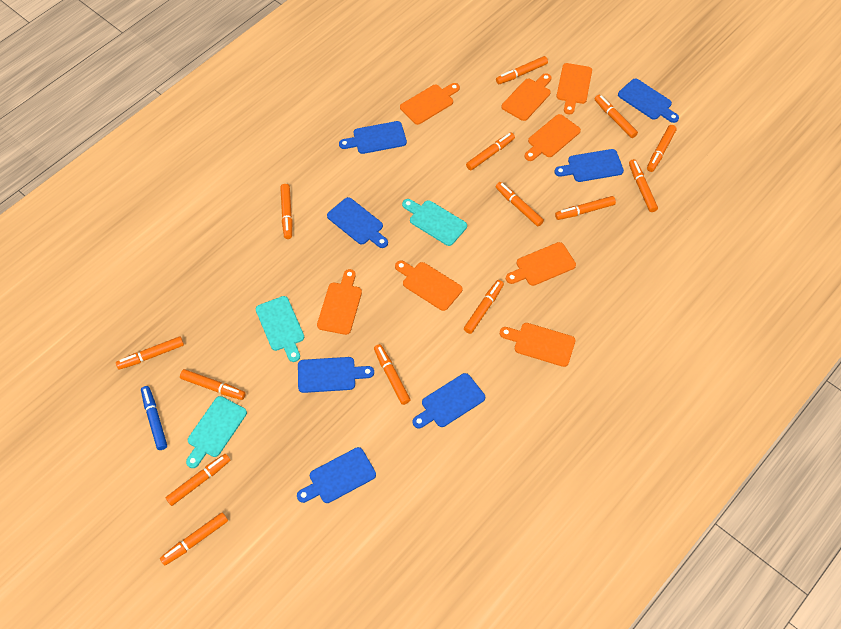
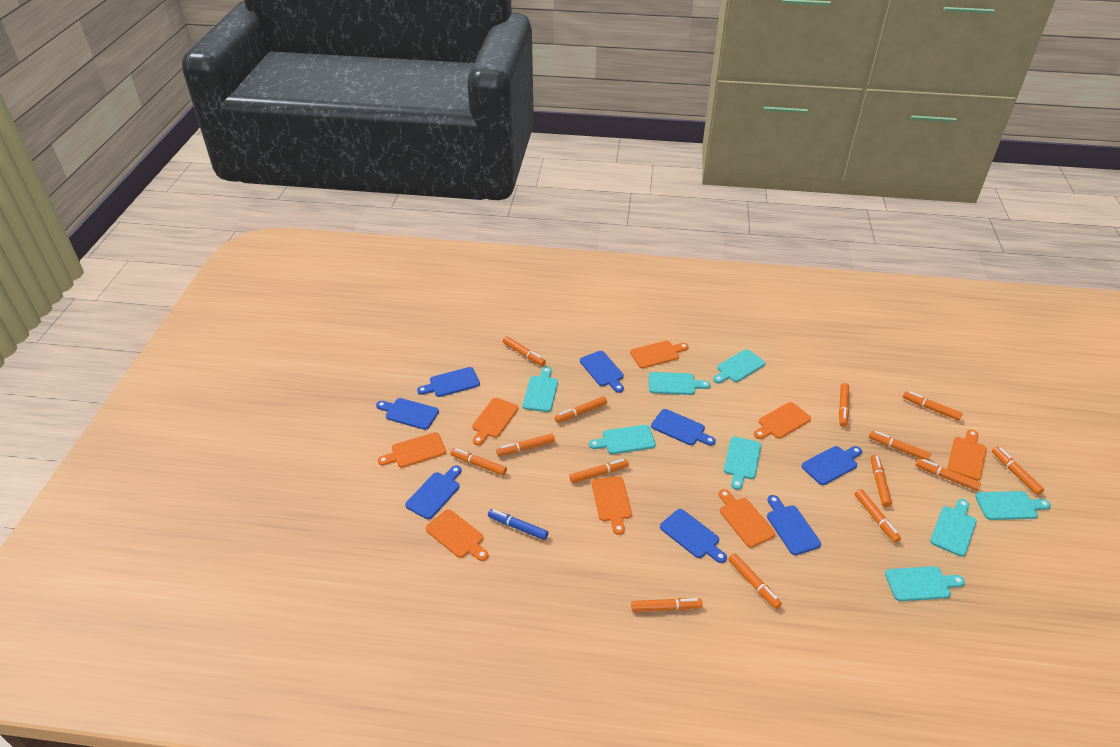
blue cutting board: 7 -> 8
turquoise cutting board: 3 -> 8

